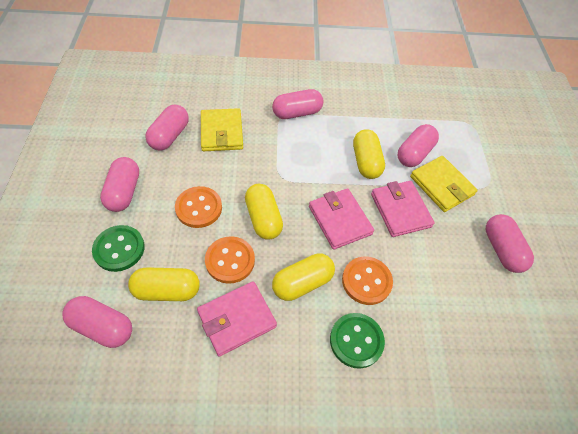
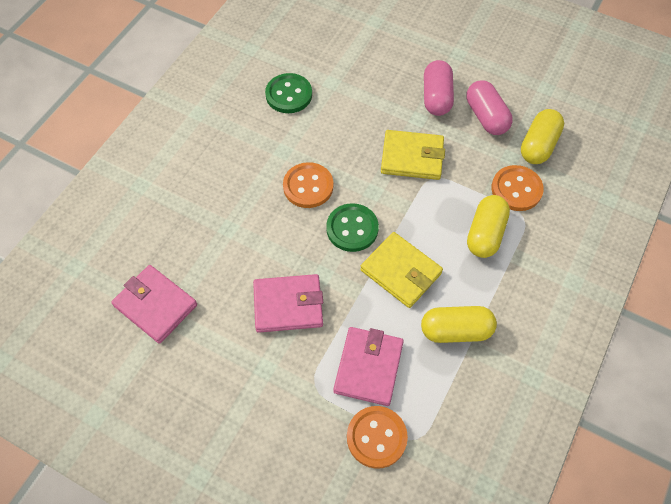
pink capsule: 6 -> 2
yellow capsule: 4 -> 3

